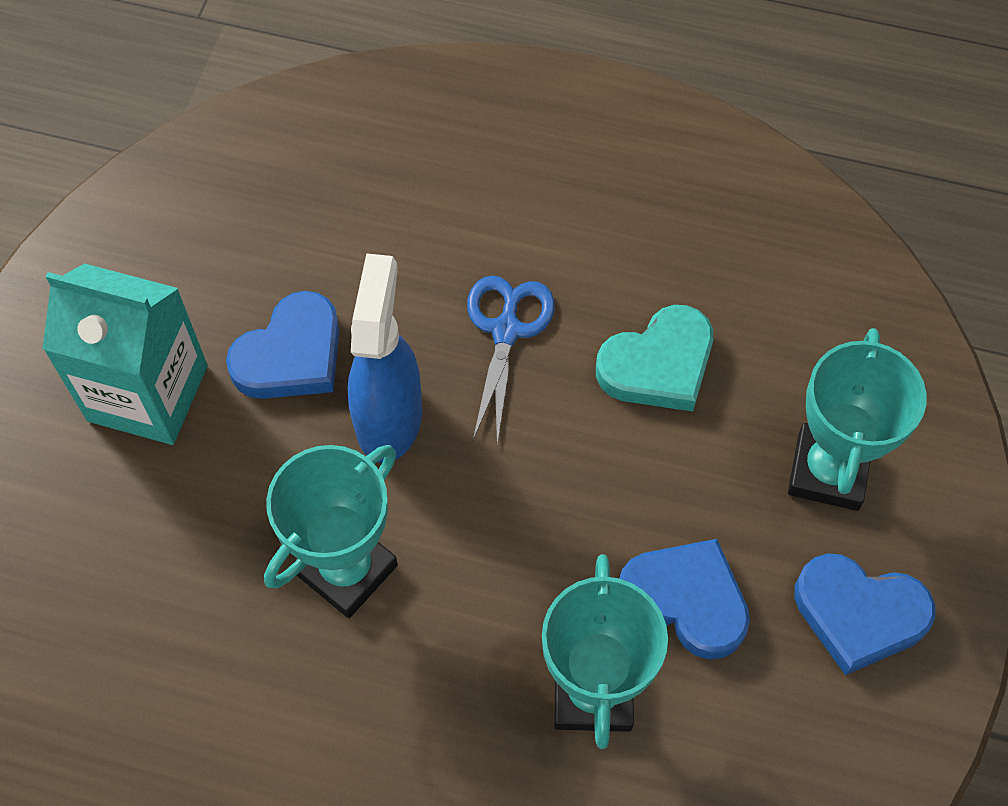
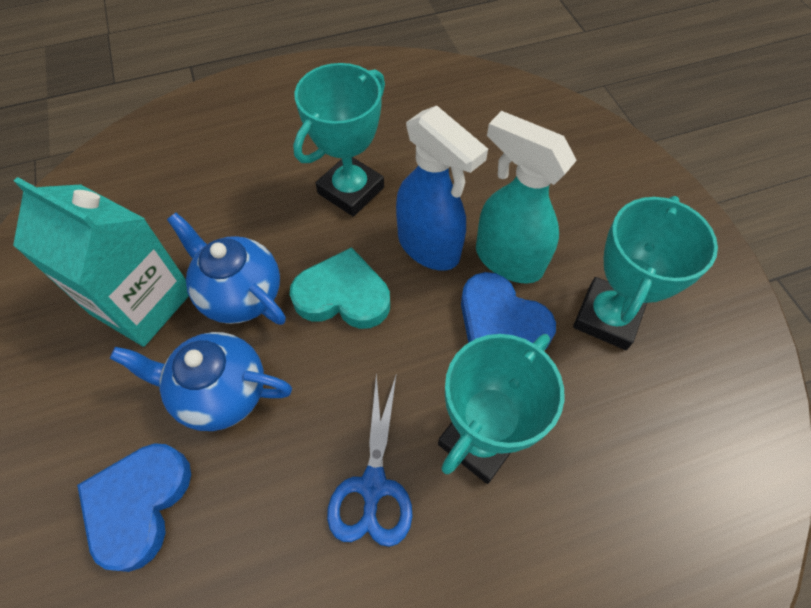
blue heart: 3 -> 2
blue teapot: 0 -> 2
turquoise spray bottle: 0 -> 1

